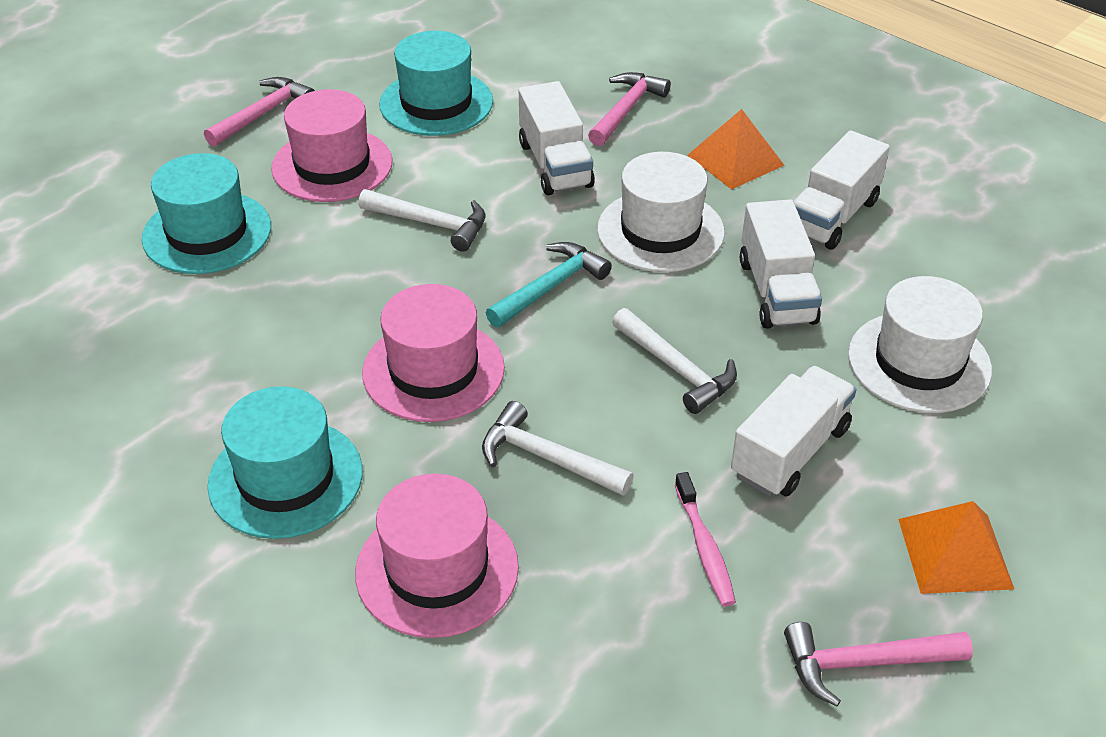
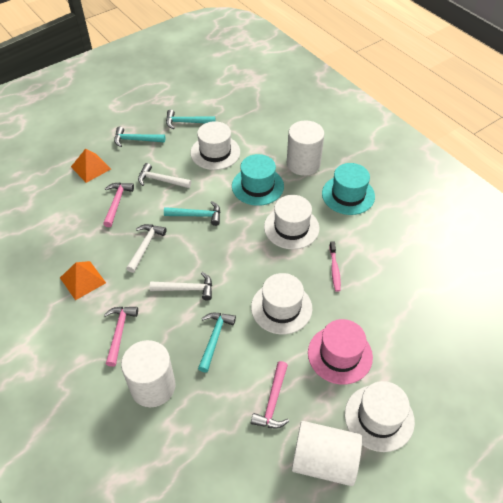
pink hat: 3 -> 1
turquoise hammer: 1 -> 4
turquoise hat: 3 -> 2
white cylinder: 0 -> 3
white hat: 2 -> 4
white truck: 4 -> 0

